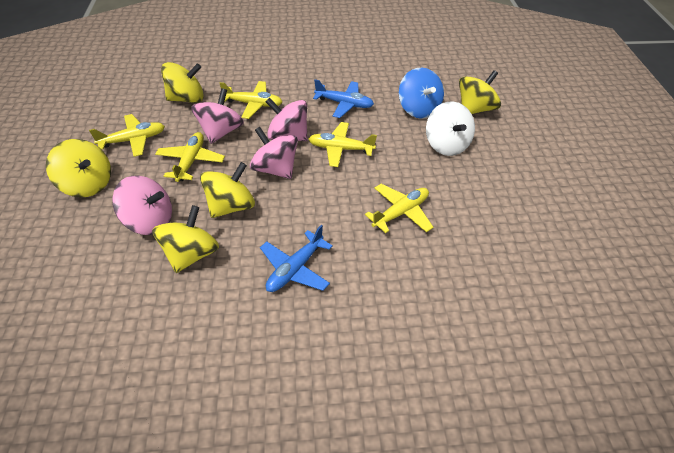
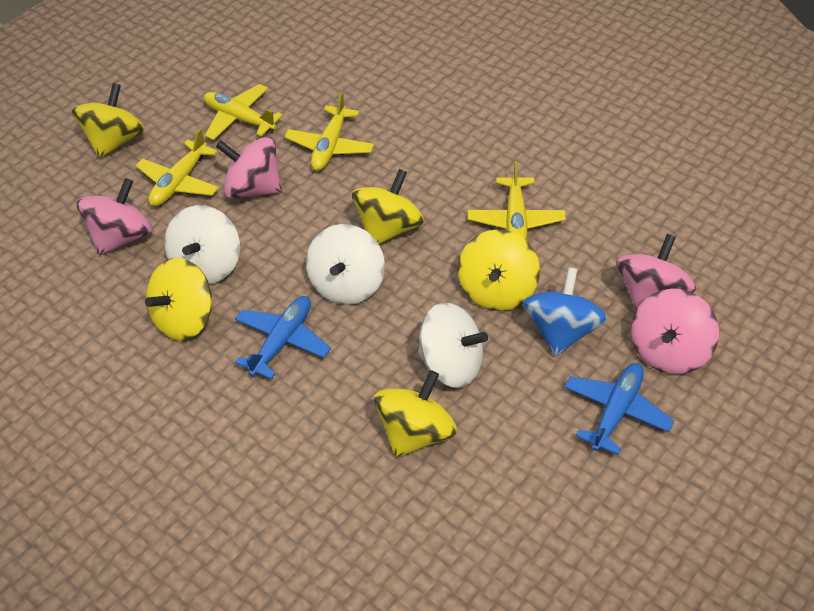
white spinning top: 1 -> 3
yellow plane: 5 -> 4

